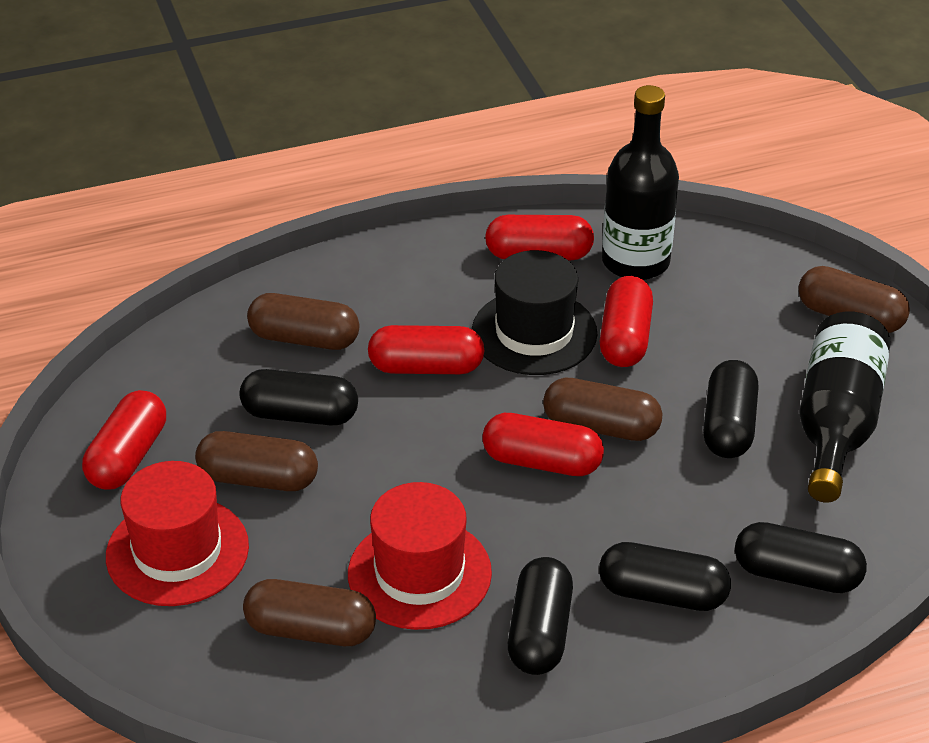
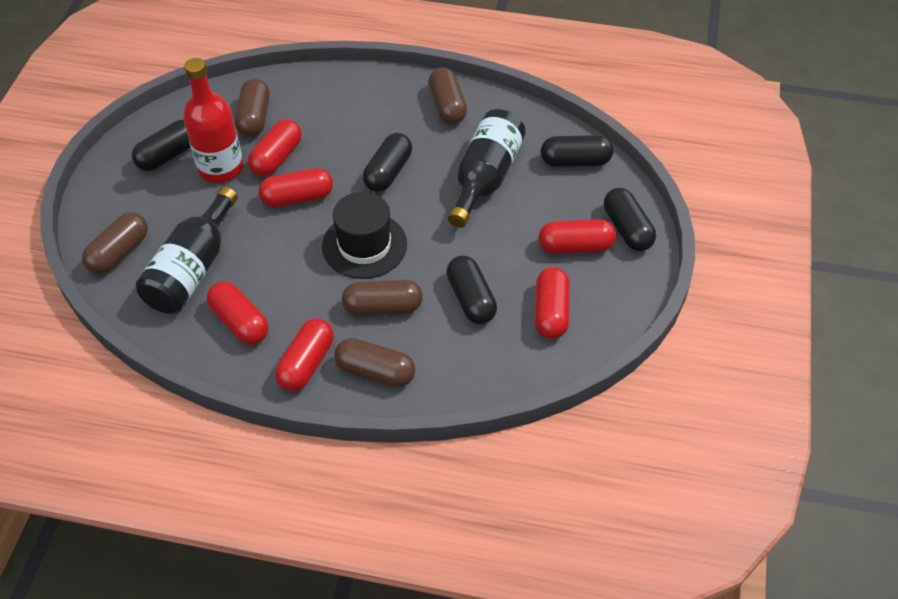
red bottle: 0 -> 1
red capsule: 5 -> 6
red hat: 2 -> 0

